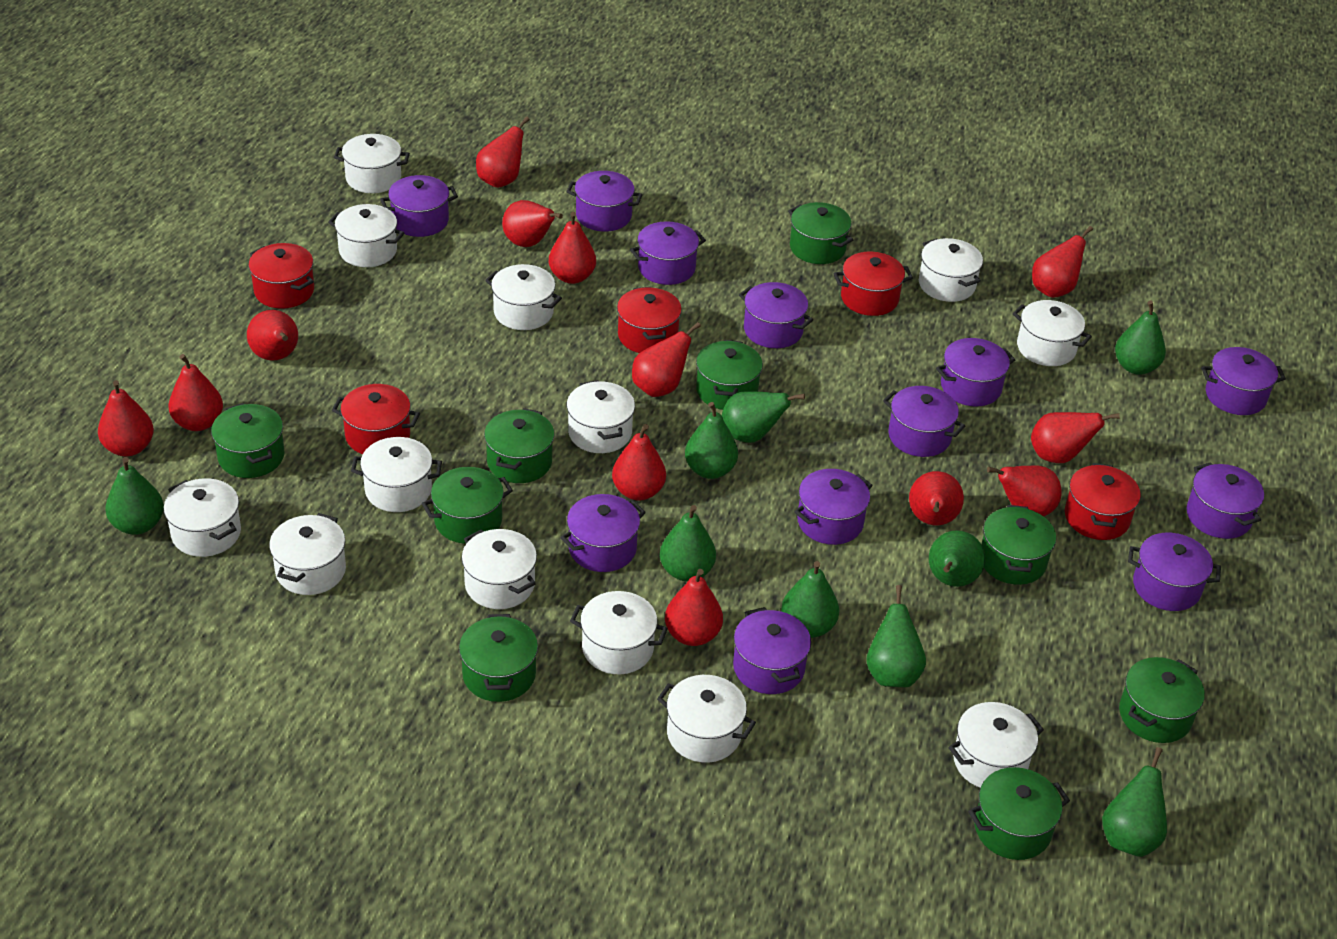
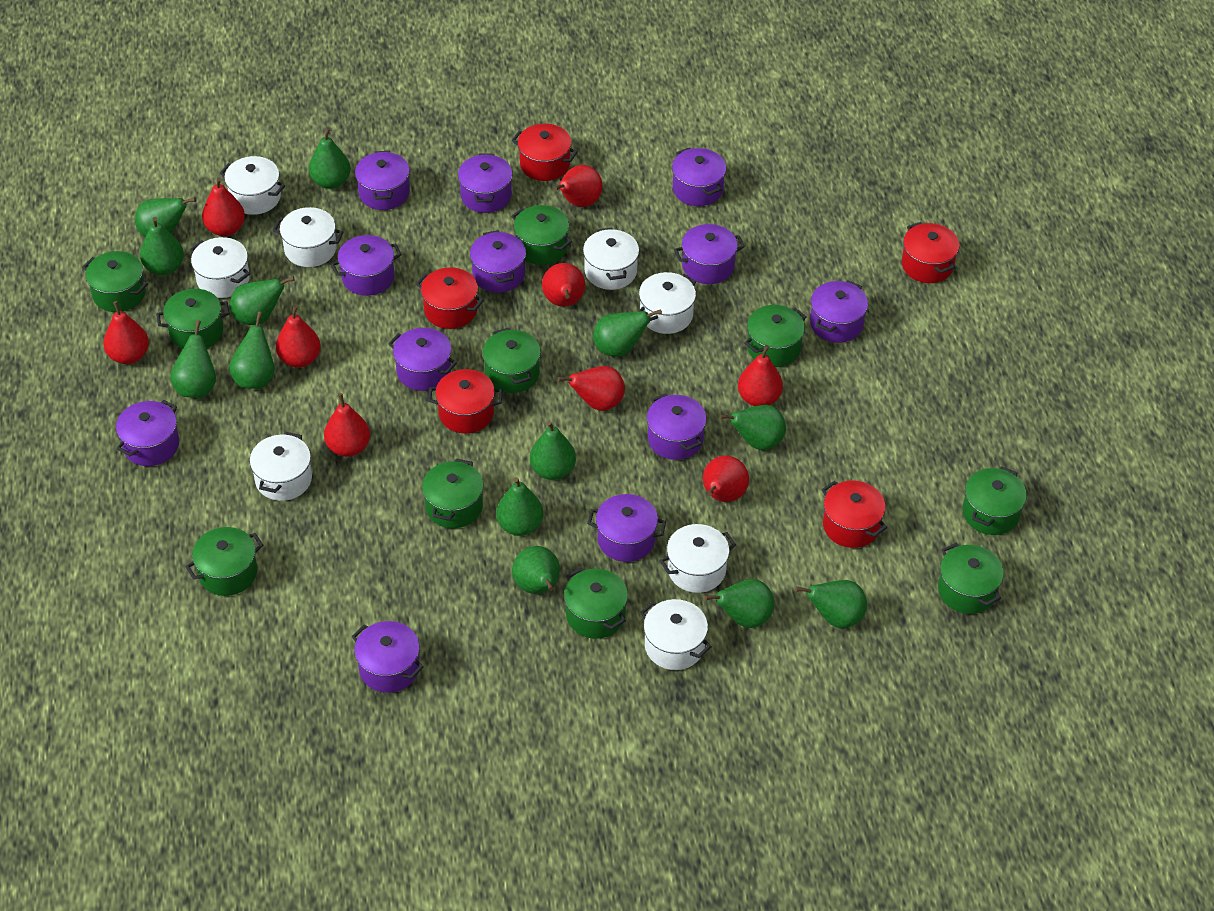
green pear: 9 -> 13
green pot: 9 -> 10
red pear: 13 -> 9
white pot: 13 -> 8

